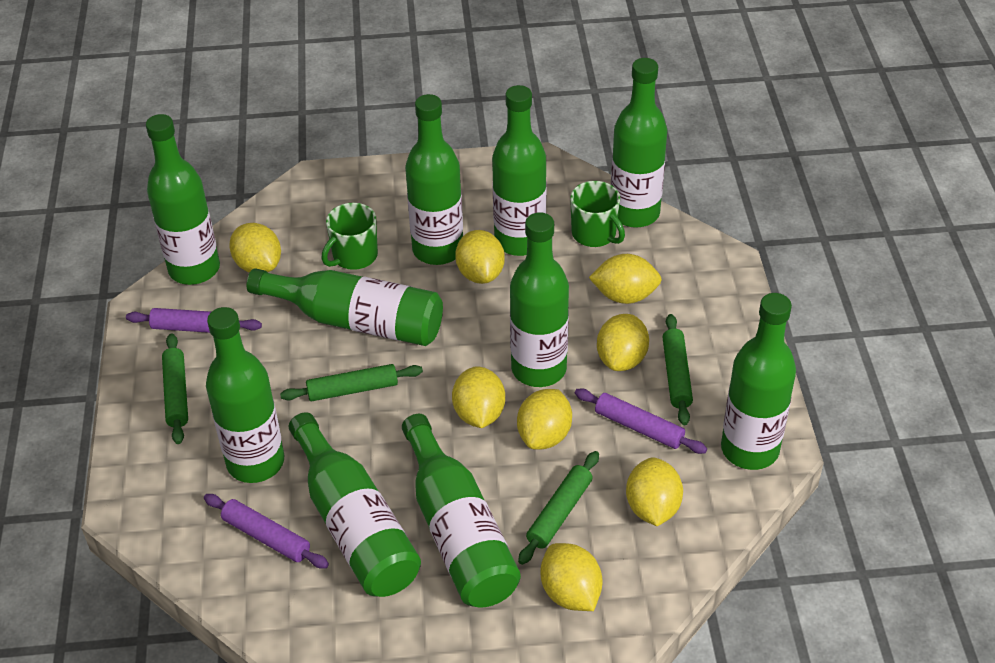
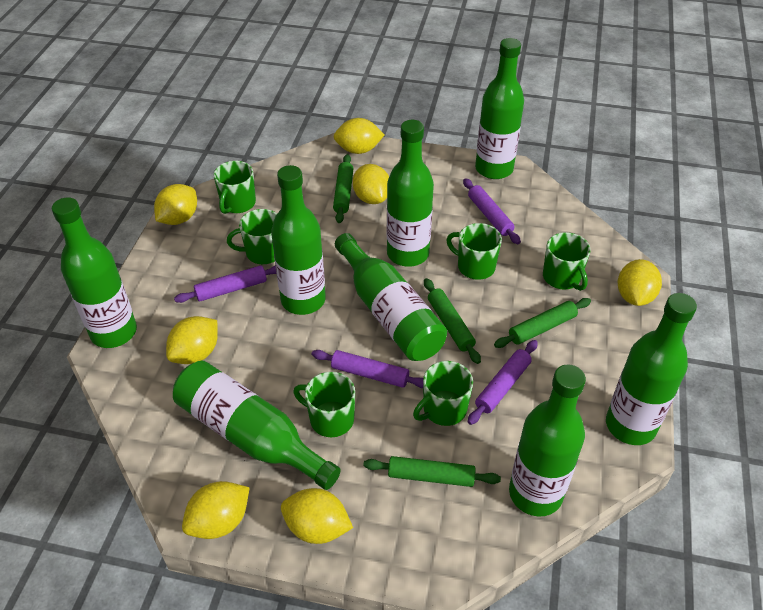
green bottle: 10 -> 8
green mug: 2 -> 6
purple rolling pin: 3 -> 4
yellow lemon: 8 -> 7

